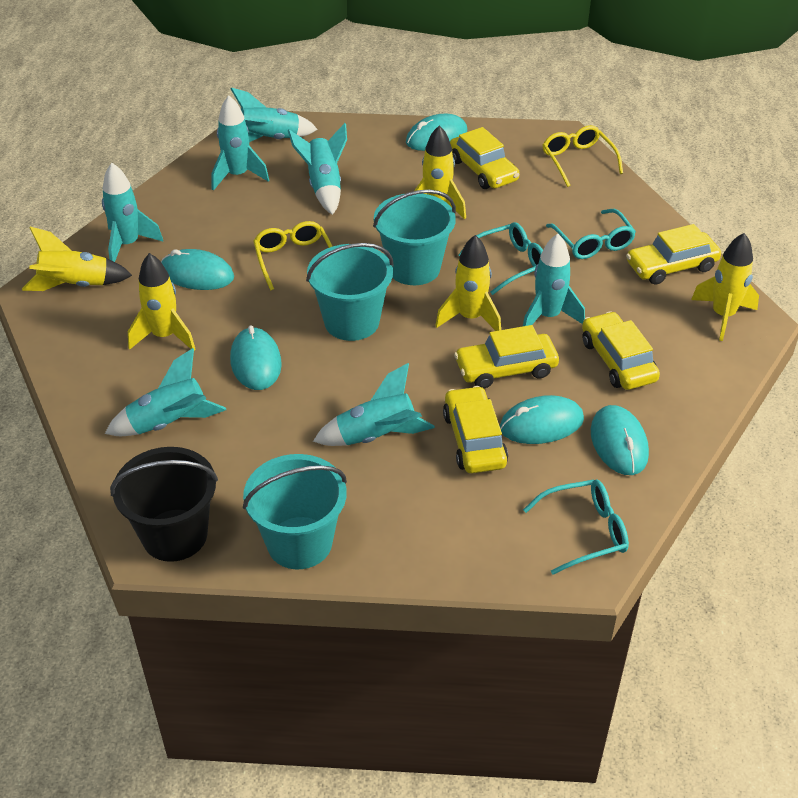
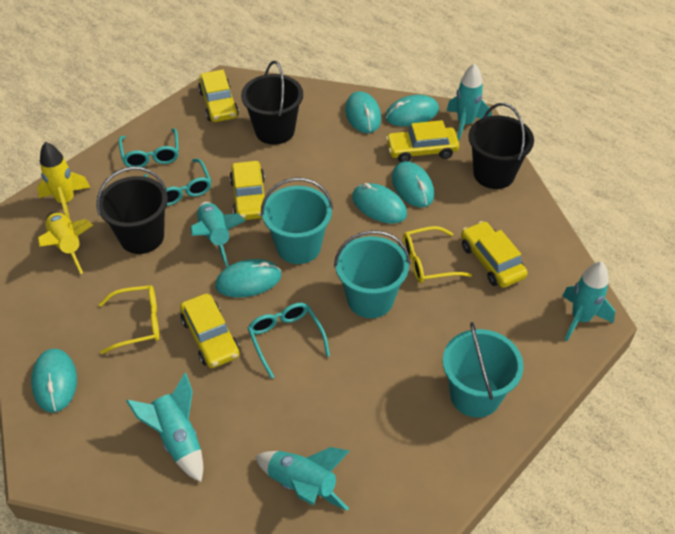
black bucket: 1 -> 3
turquoise mouse: 5 -> 6
turquoise rocket: 7 -> 5
yellow rocket: 5 -> 2

